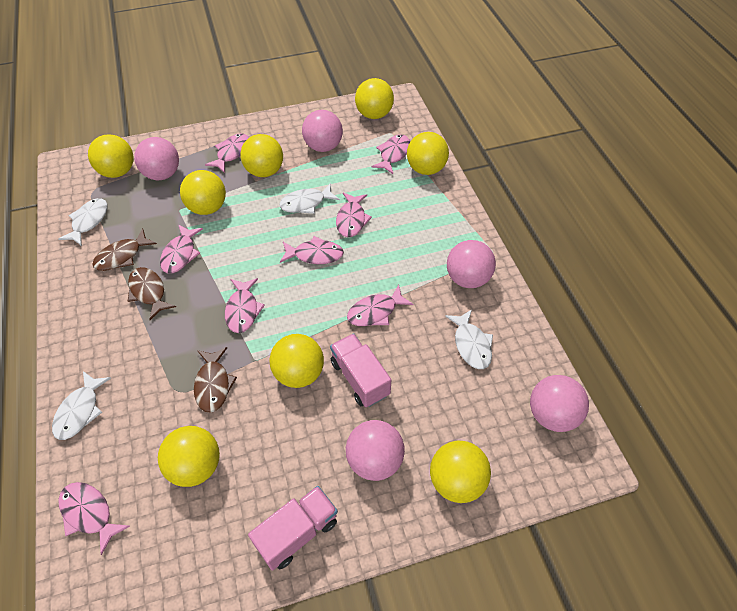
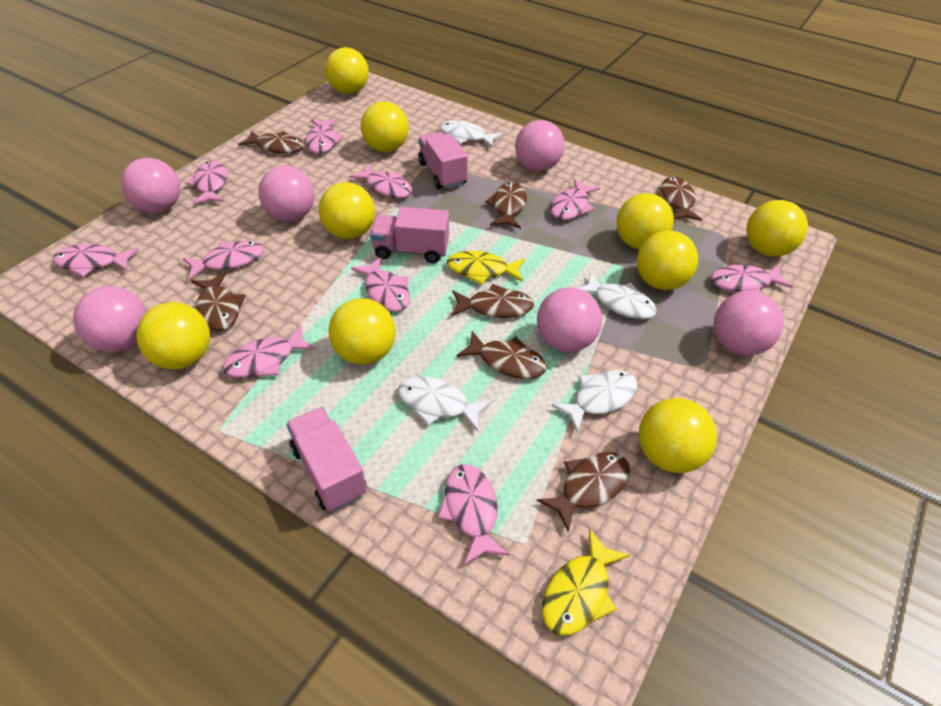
brown fish: 3 -> 7
pink ball: 5 -> 6
pink fish: 8 -> 10
pink truck: 2 -> 3
yellow ball: 8 -> 9
yellow fish: 0 -> 2

